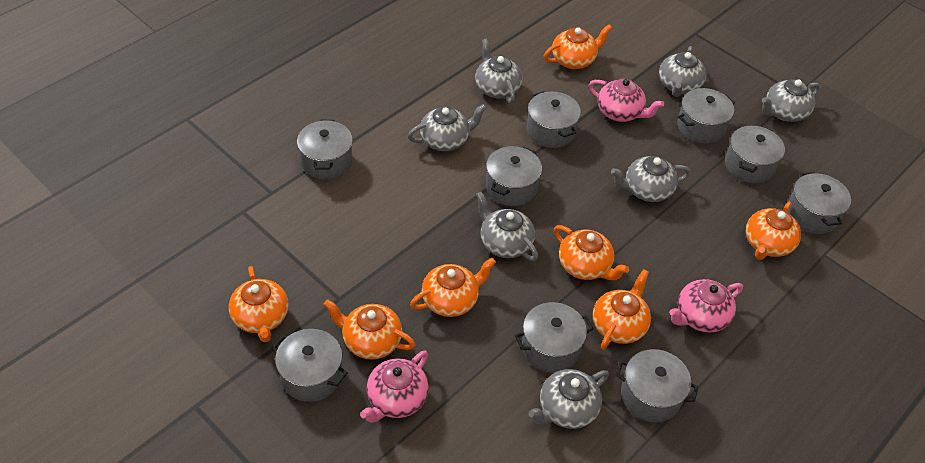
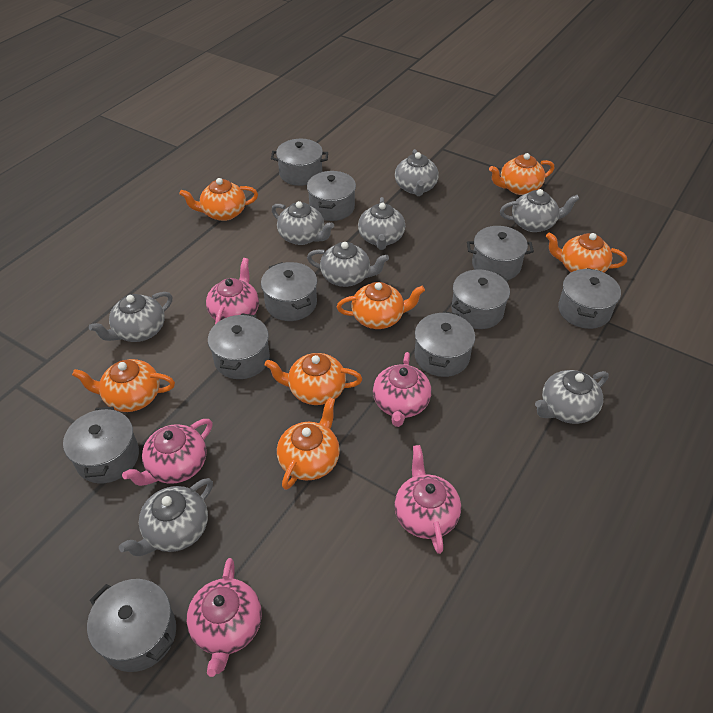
grey pot: 9 -> 10
grey teapot: 7 -> 8
pink teapot: 3 -> 5

